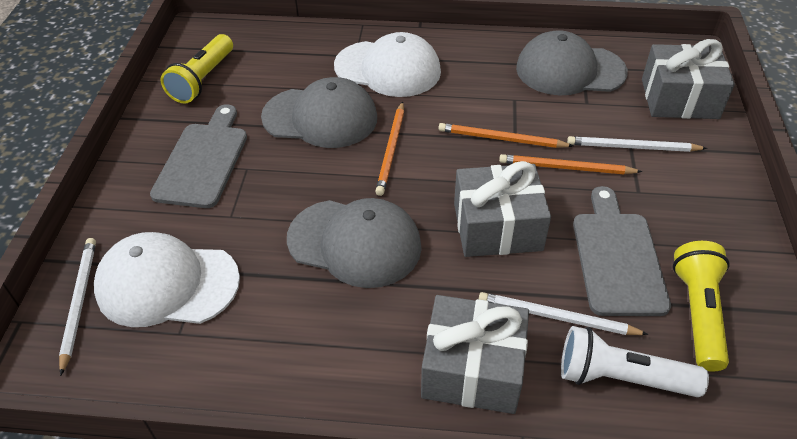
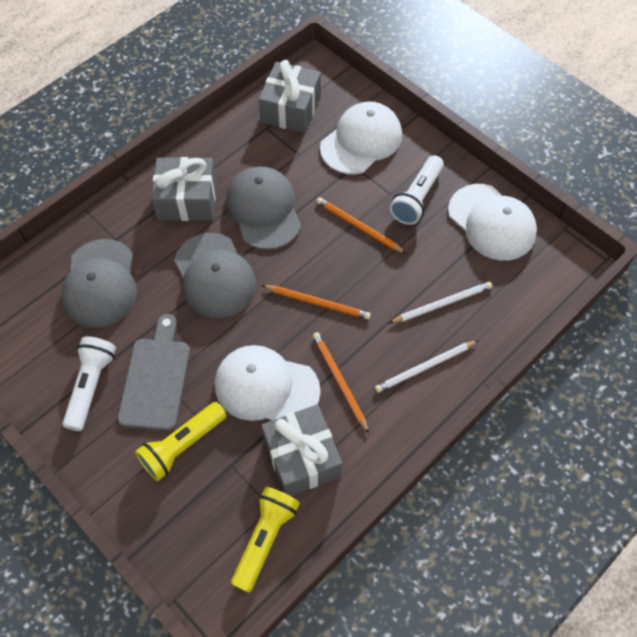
grey cutting board: 2 -> 1
white cap: 2 -> 3
white flashlight: 1 -> 2
white pencil: 3 -> 2

